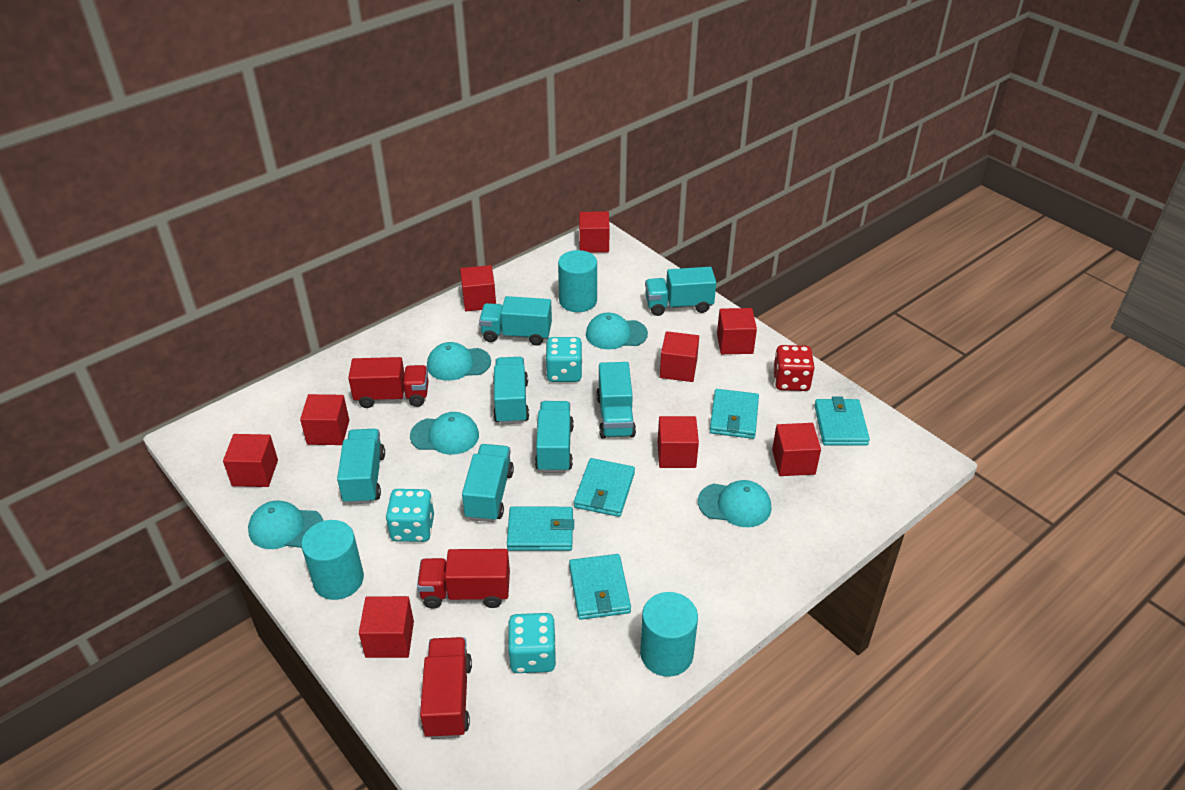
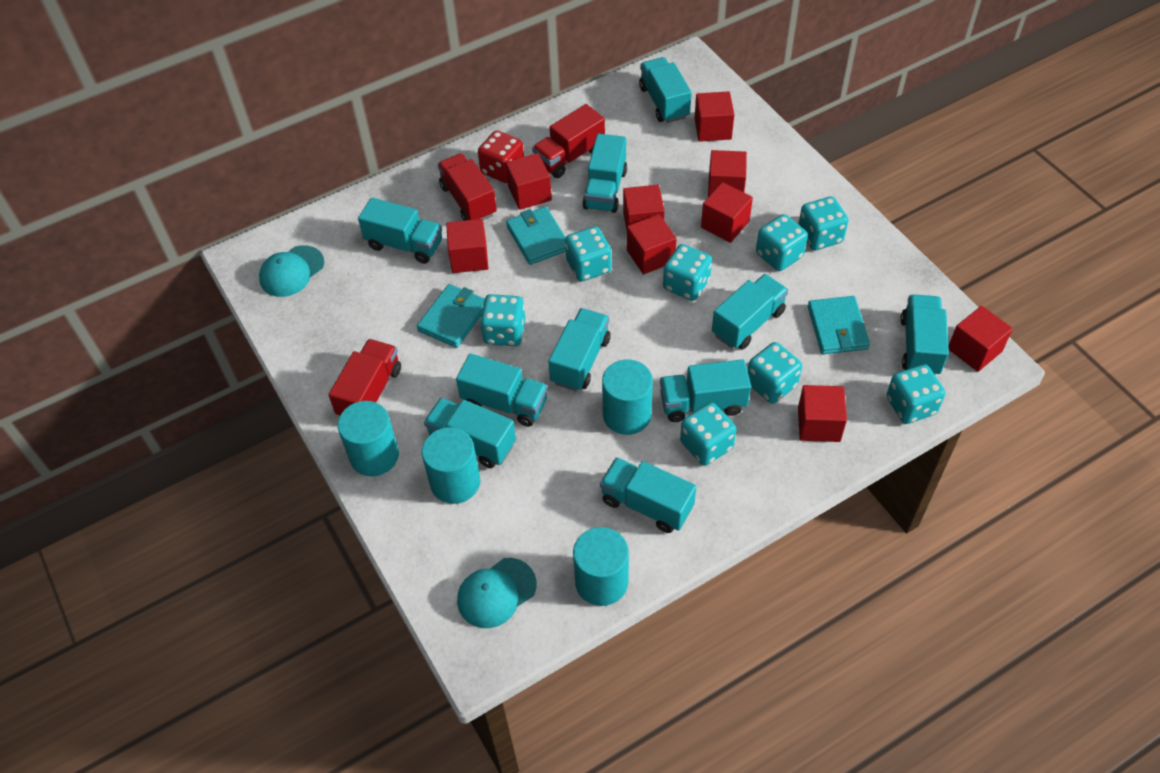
turquoise cap: 5 -> 2
turquoise cylinder: 3 -> 4
turquoise dice: 3 -> 8
turquoise truck: 7 -> 10
turquoise wallet: 5 -> 3

